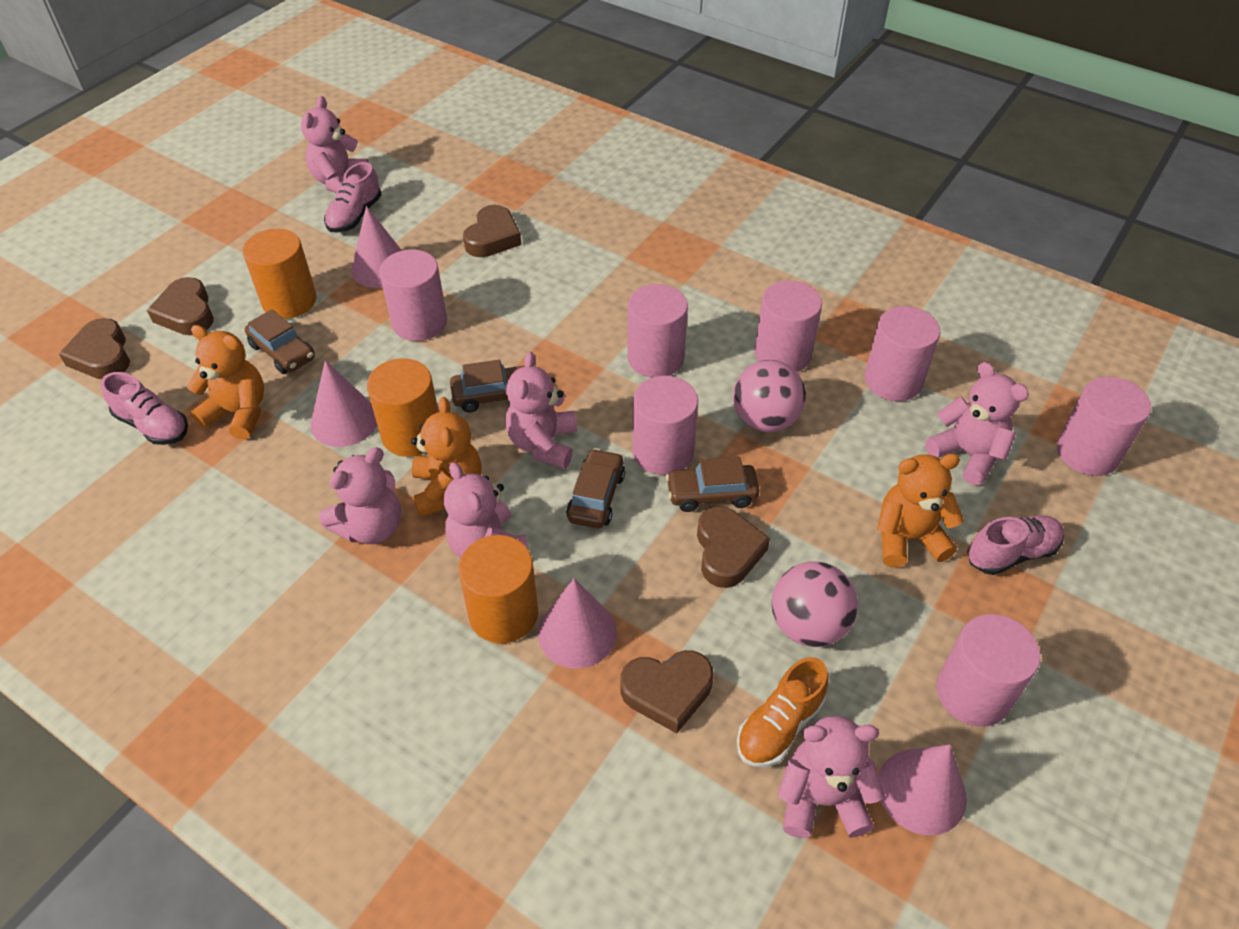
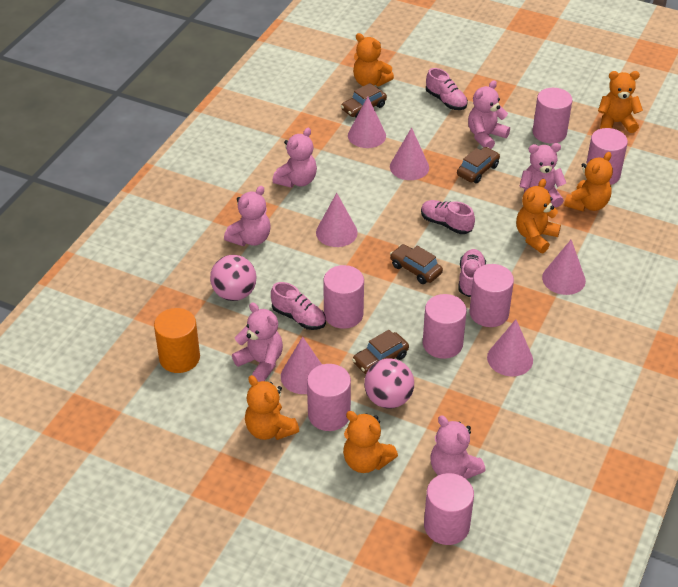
brown heart: 5 -> 0
orange cylinder: 3 -> 1
orange shoe: 1 -> 0
orange teddy bear: 3 -> 6
pink cone: 4 -> 6
pink shoe: 3 -> 4

